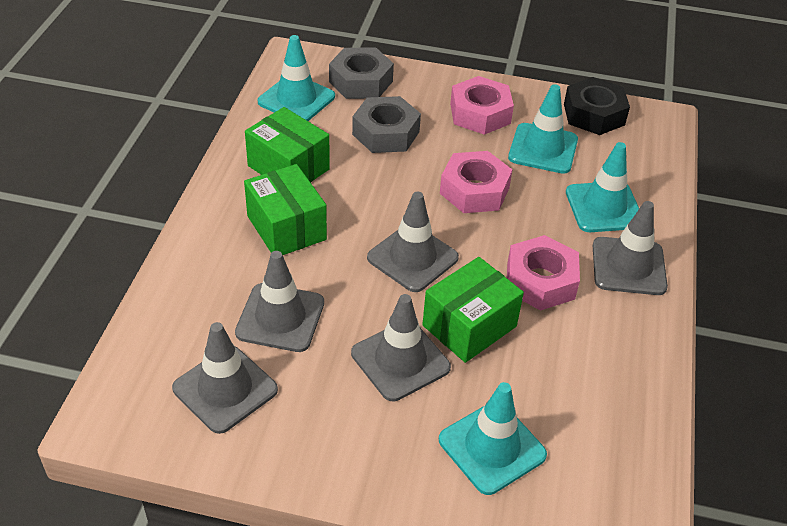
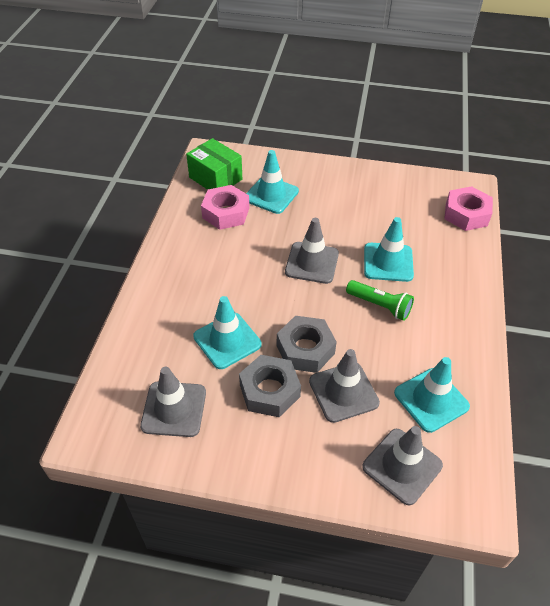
black nut: 1 -> 0
green box: 3 -> 1
green flashlight: 0 -> 1
grey traffic cone: 5 -> 4
pink nut: 3 -> 2

